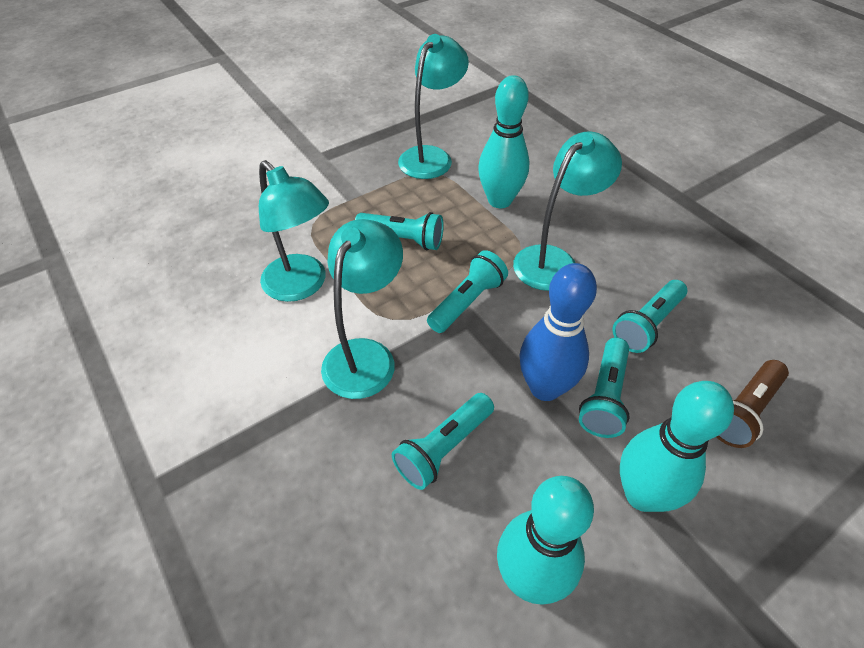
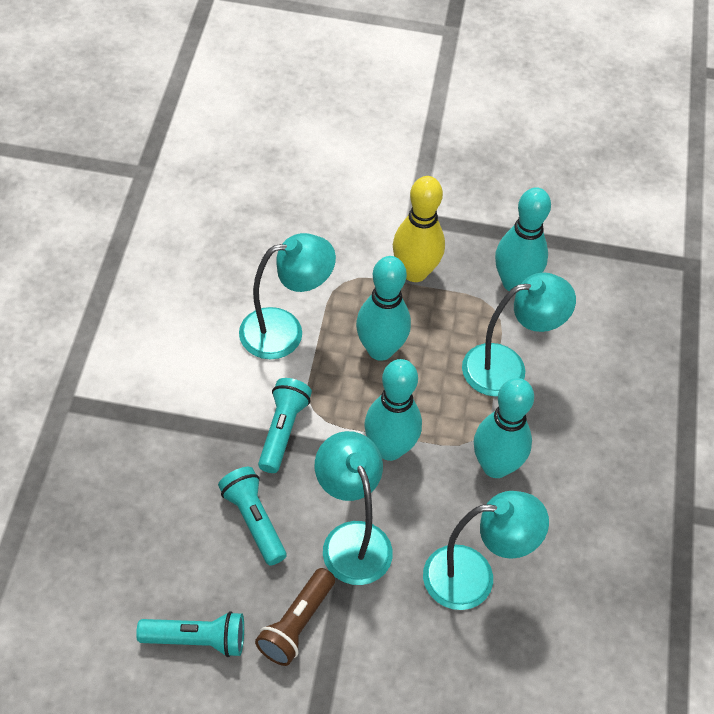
blue bowling pin: 1 -> 0
turquoise bowling pin: 3 -> 4
turquoise flashlight: 5 -> 3
yellow bowling pin: 0 -> 1

